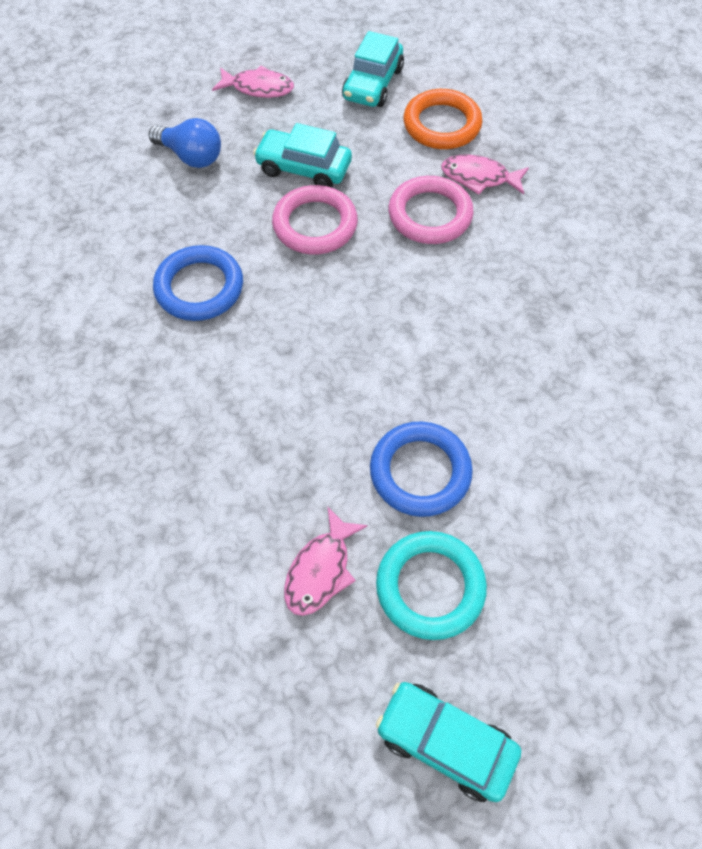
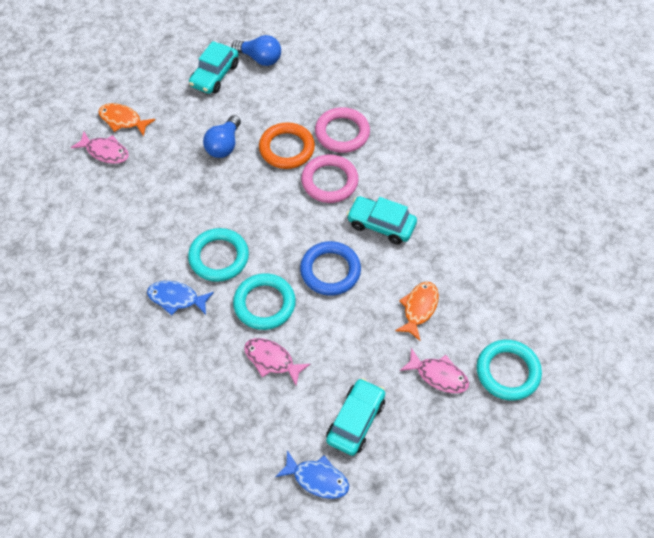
blue fish: 0 -> 2
blue light bulb: 1 -> 2
blue ring: 2 -> 1
orange fish: 0 -> 2
turquoise ring: 1 -> 3

